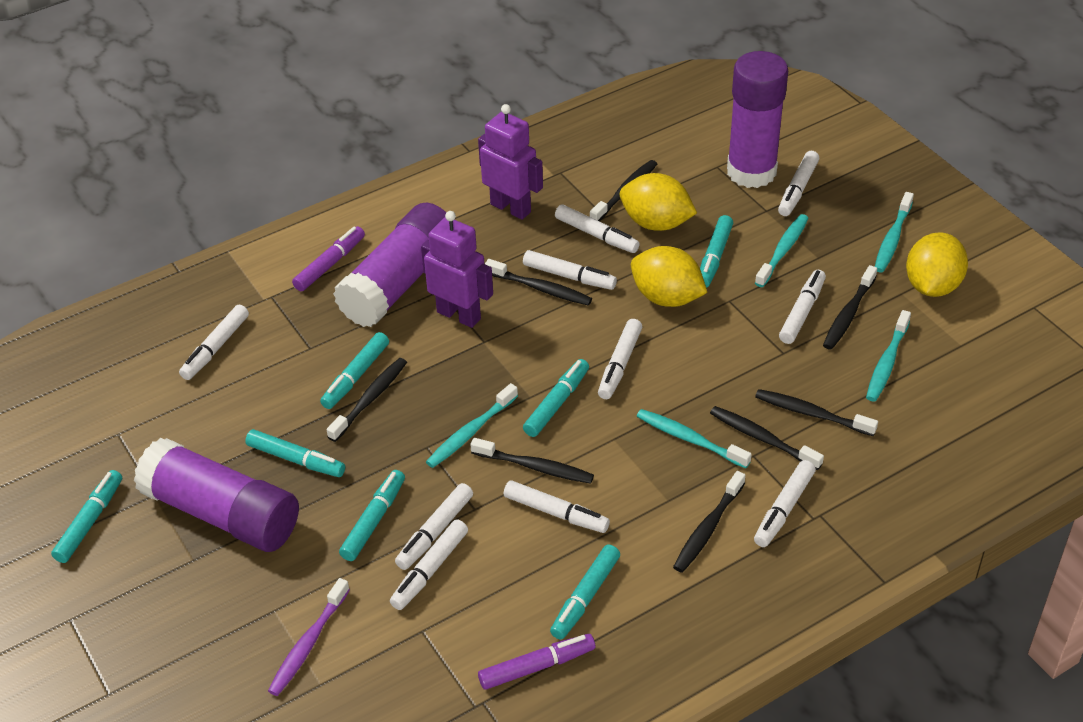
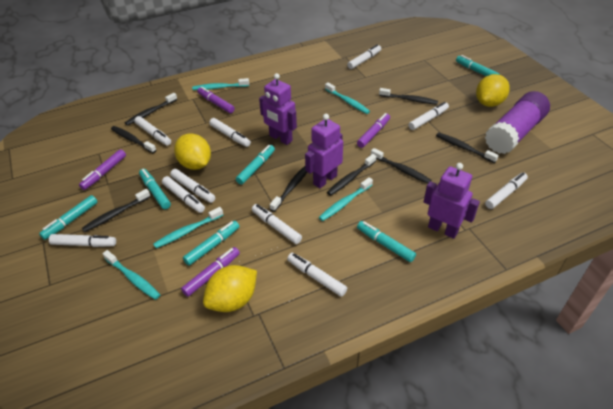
purple glue stick: 3 -> 1
purple marker: 2 -> 4
purple robot: 2 -> 3
purple toothbrush: 1 -> 0
turquoise marker: 7 -> 6

